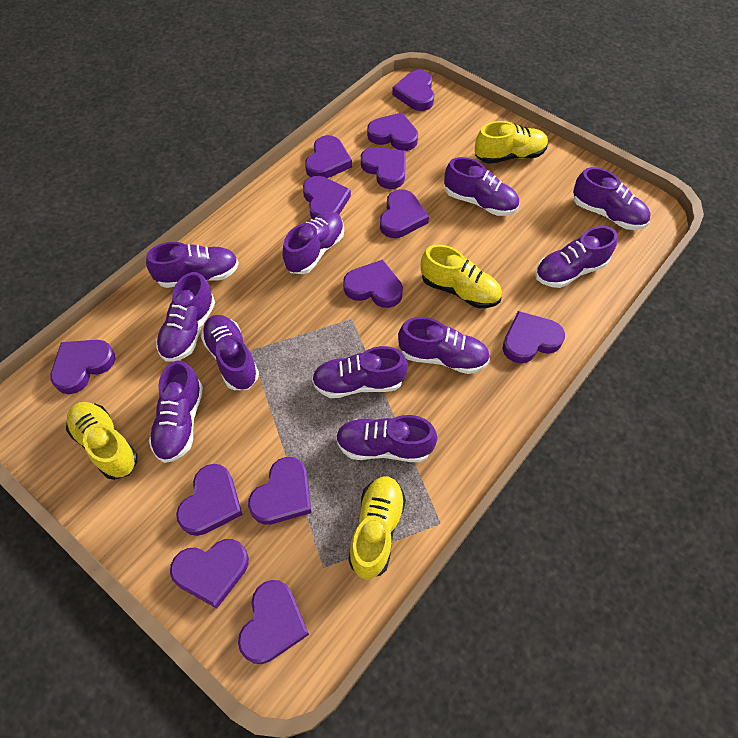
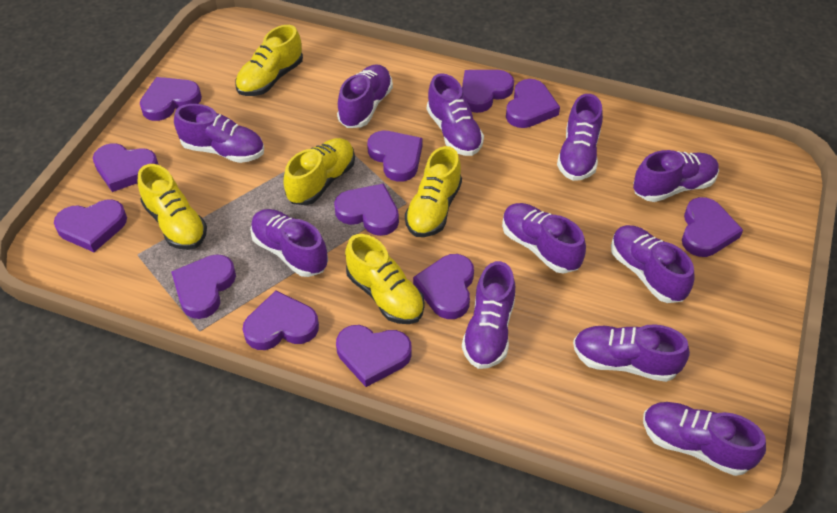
purple heart: 13 -> 12
yellow shoe: 4 -> 5

